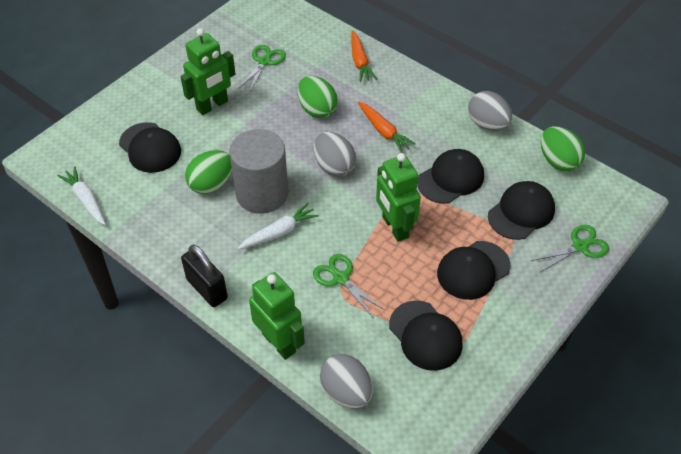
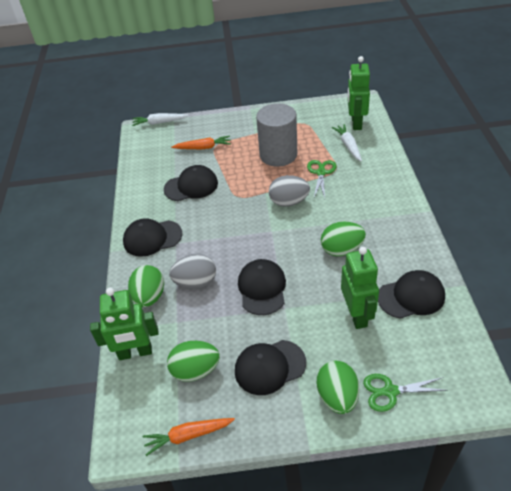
black padlock: 1 -> 0
green egg: 3 -> 4
green scissors: 3 -> 2
grey egg: 3 -> 2

